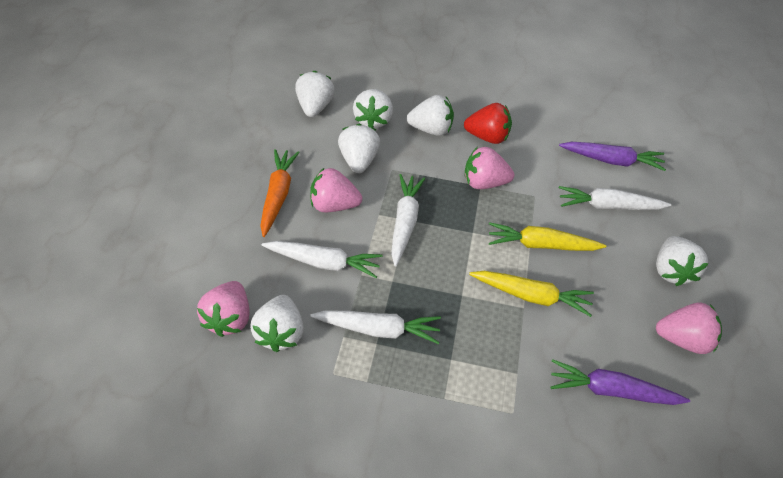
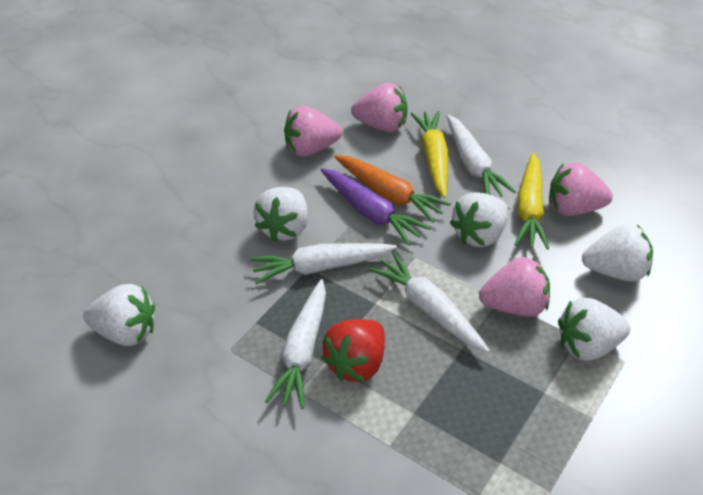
purple carrot: 2 -> 1
white strawberry: 6 -> 5

